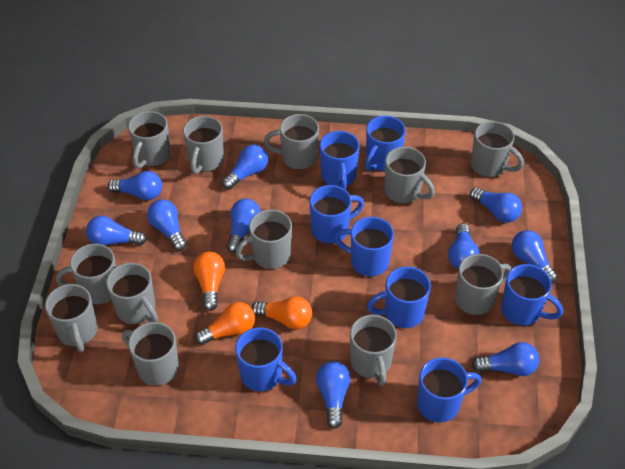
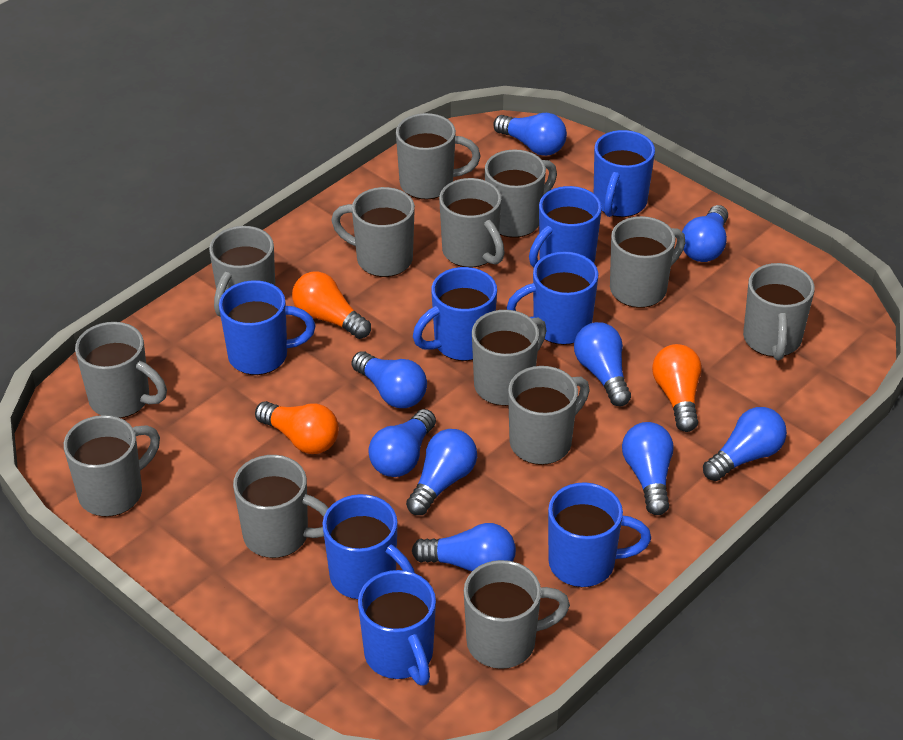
blue light bulb: 10 -> 9
grey mug: 12 -> 13

